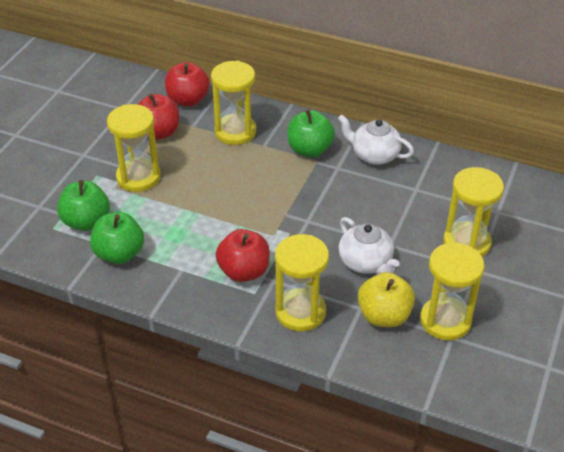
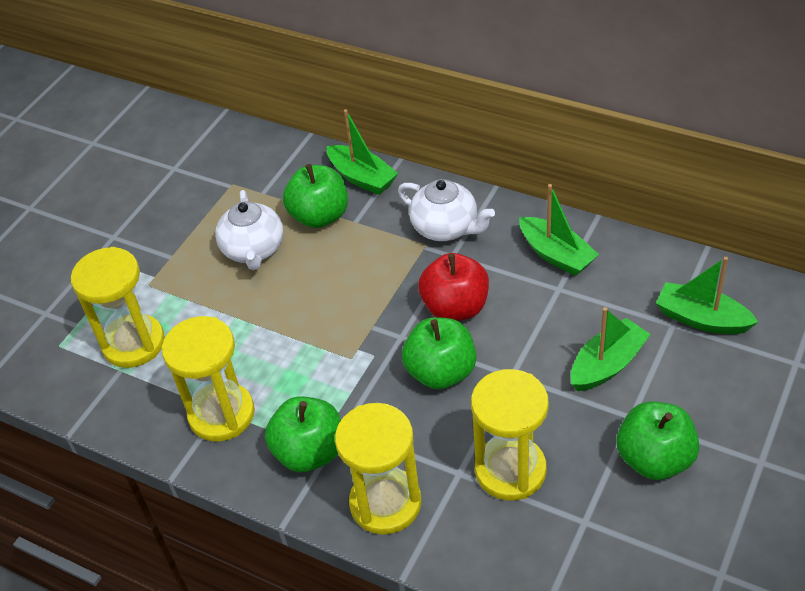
green apple: 3 -> 4
green boat: 0 -> 4
red apple: 3 -> 1
yellow apple: 1 -> 0
yellow hourglass: 5 -> 4

